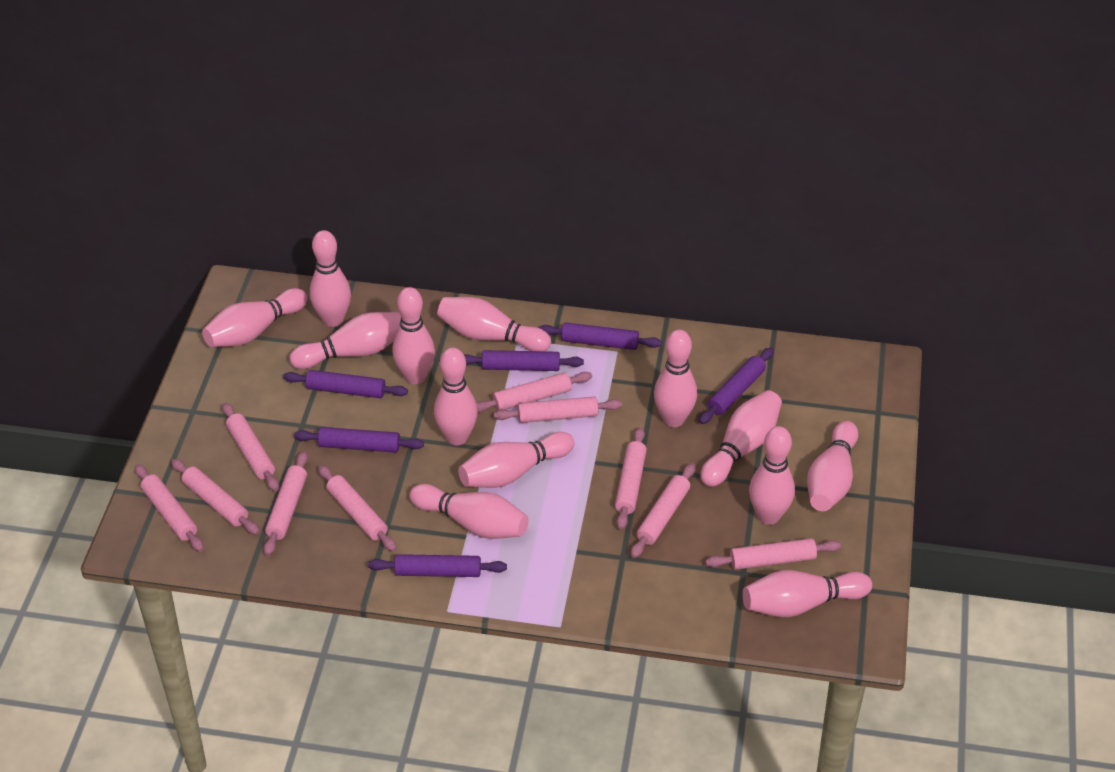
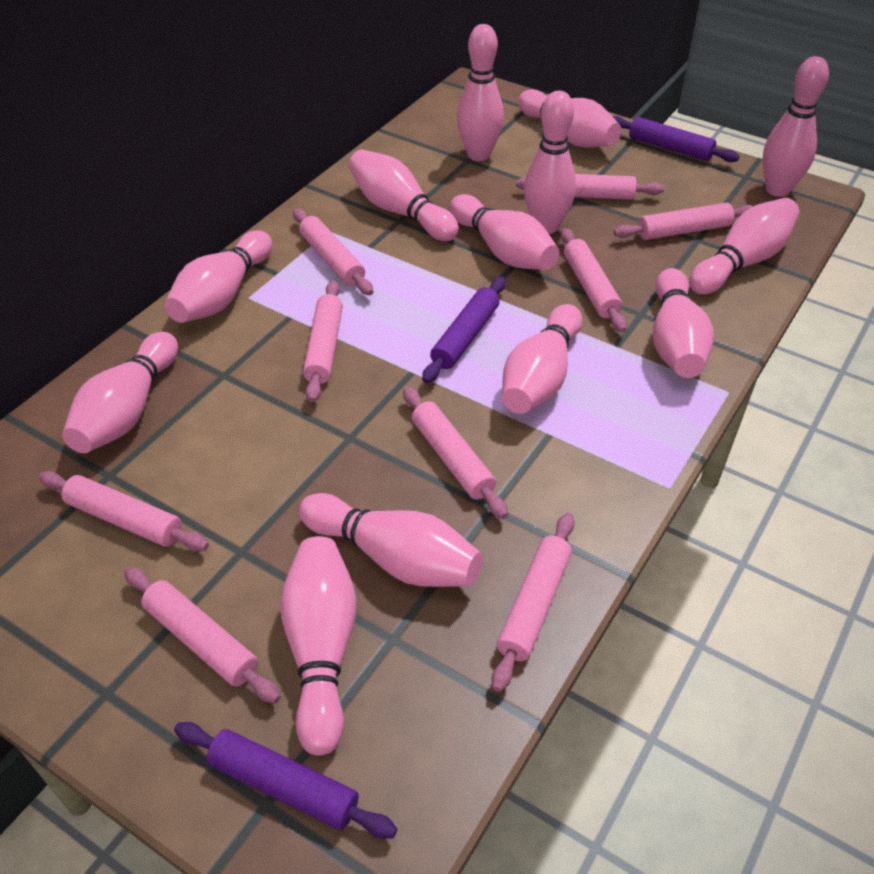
pink rolling pin: 10 -> 9
purple rolling pin: 6 -> 3

